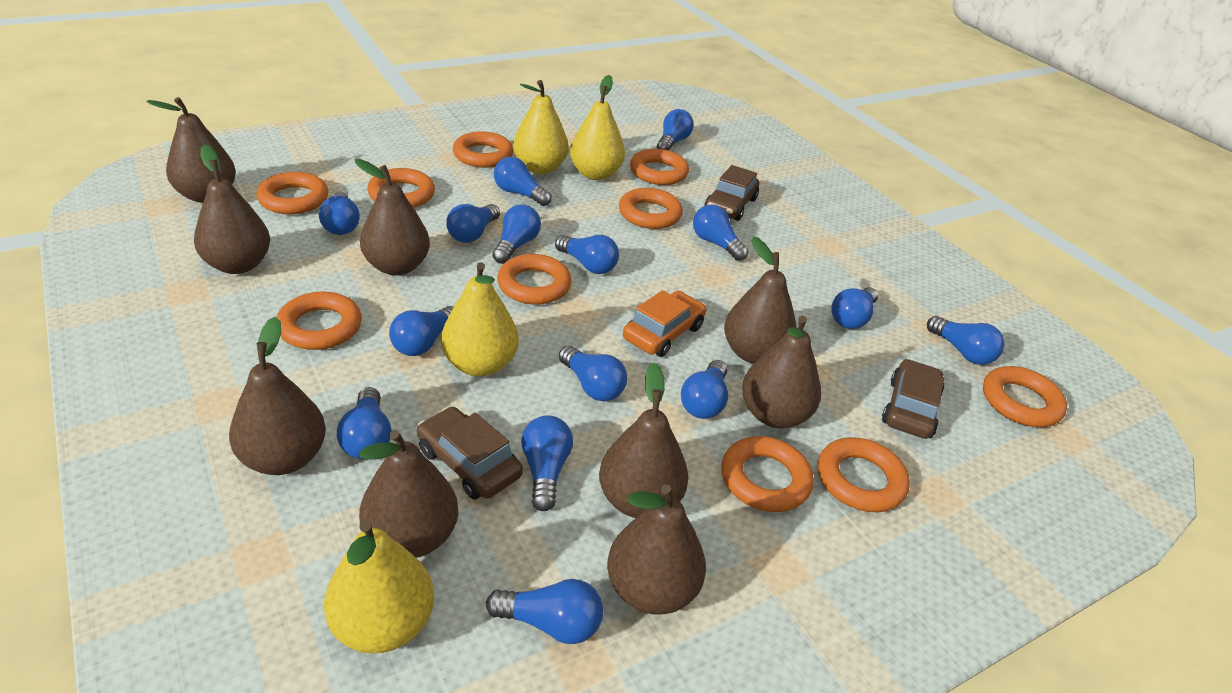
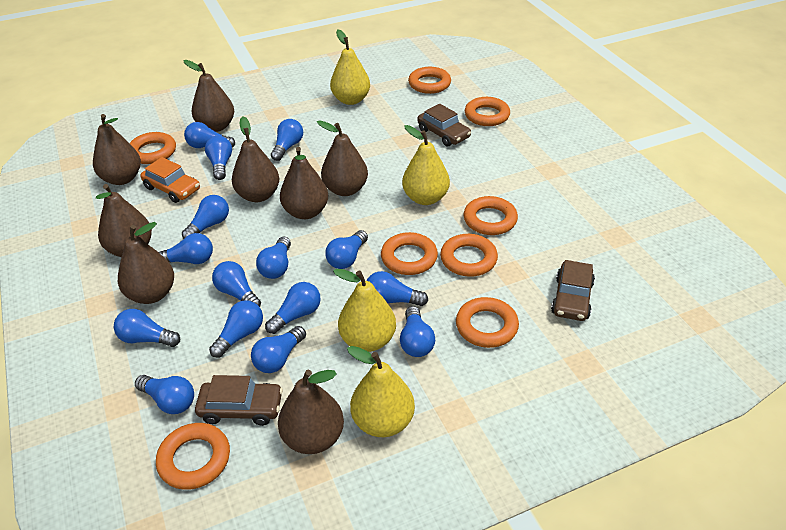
brown pear: 9 -> 8
orange ring: 10 -> 8

